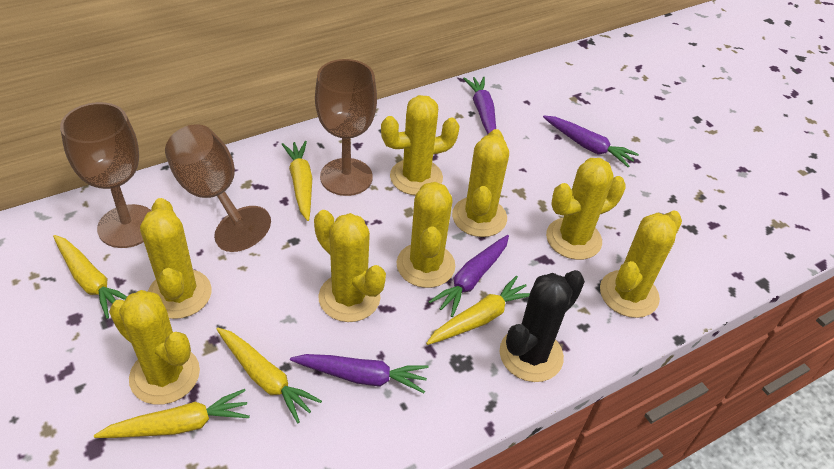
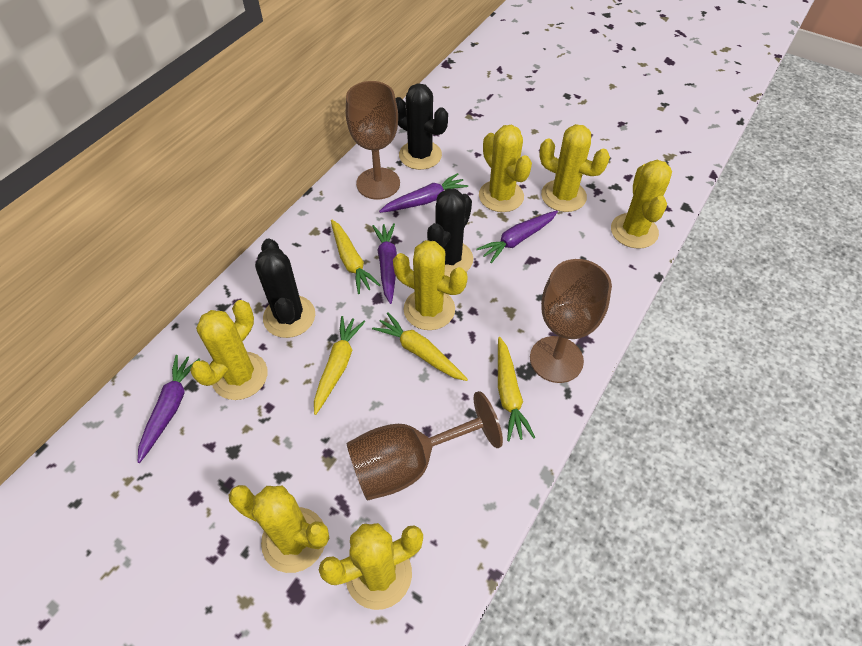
black cactus: 1 -> 3
yellow cactus: 8 -> 7
yellow carrot: 5 -> 4

